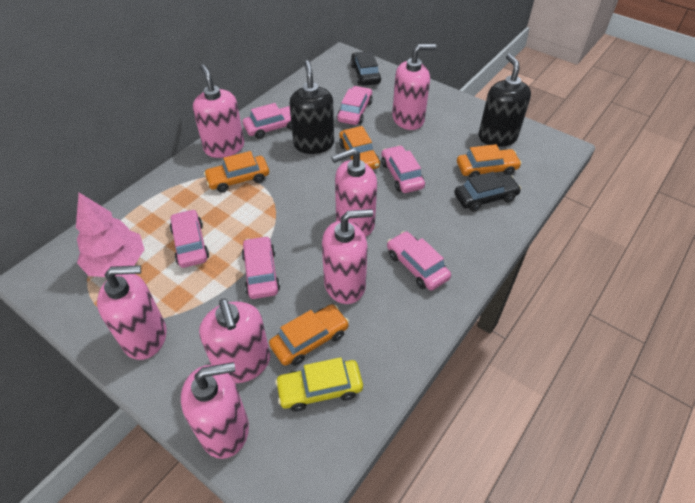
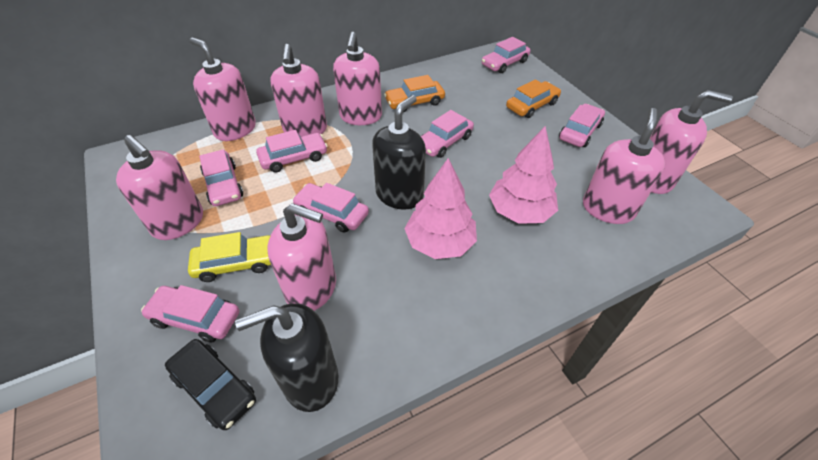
black car: 2 -> 1
orange car: 4 -> 2
pink car: 6 -> 7
pink tree: 1 -> 2

